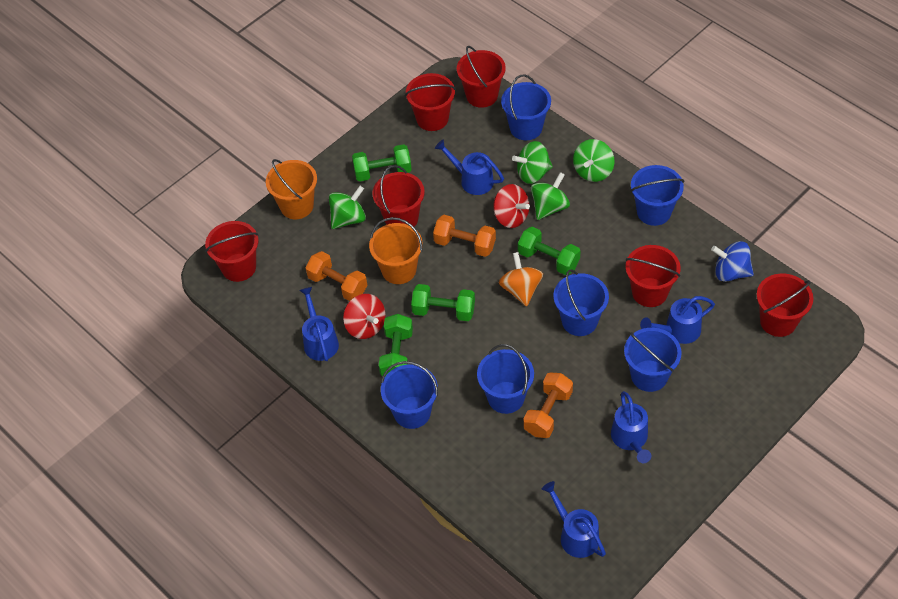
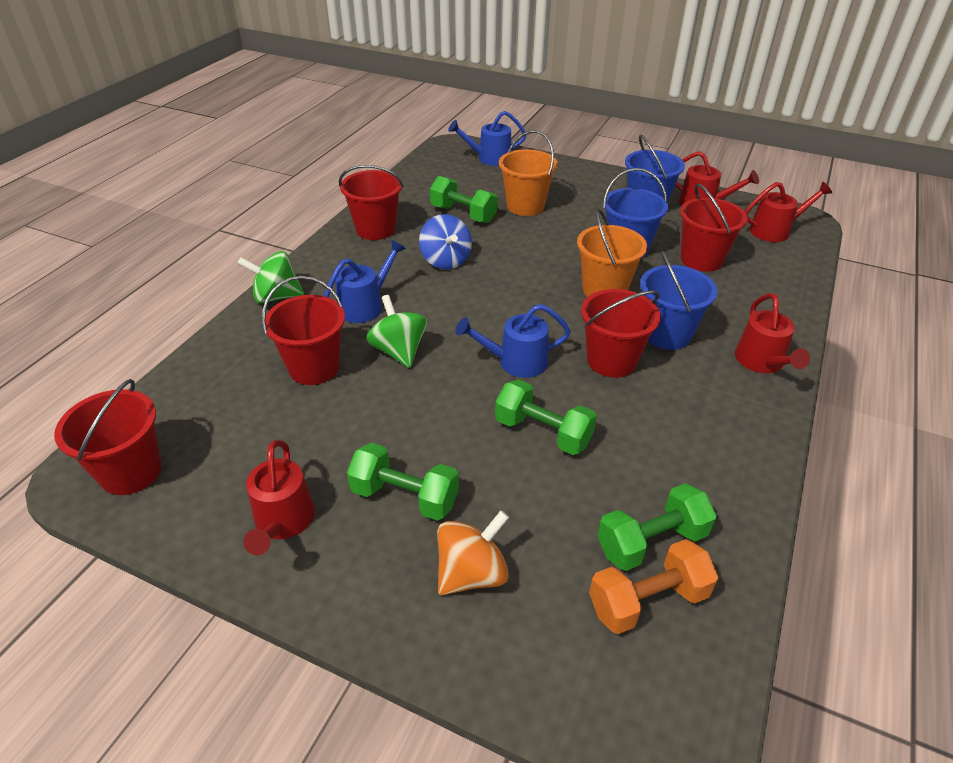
blue bucket: 6 -> 3
blue watering can: 5 -> 3
green spinning top: 4 -> 2
orange dumbbell: 3 -> 1
red bucket: 6 -> 5
red spinning top: 2 -> 0
red watering can: 0 -> 4

